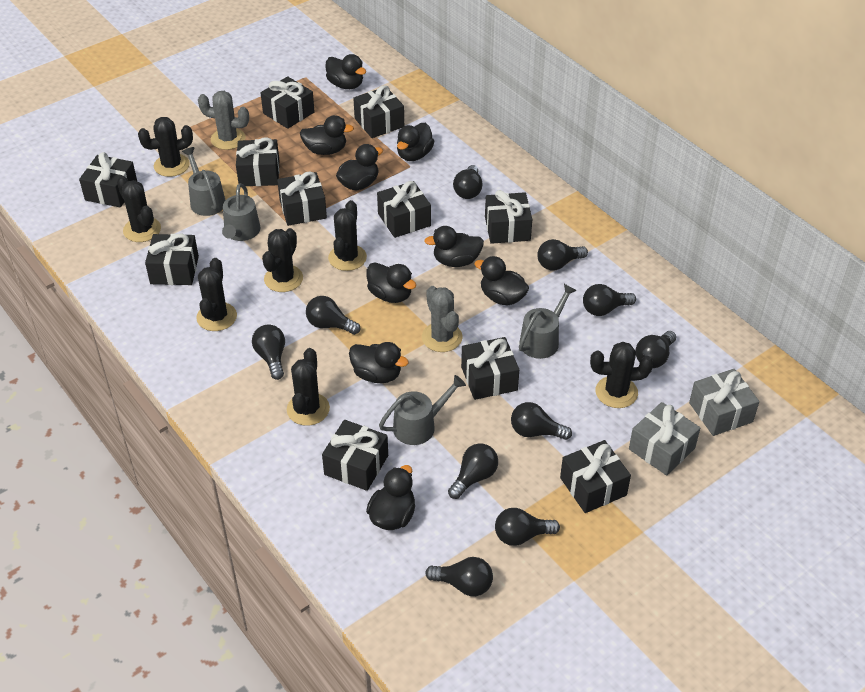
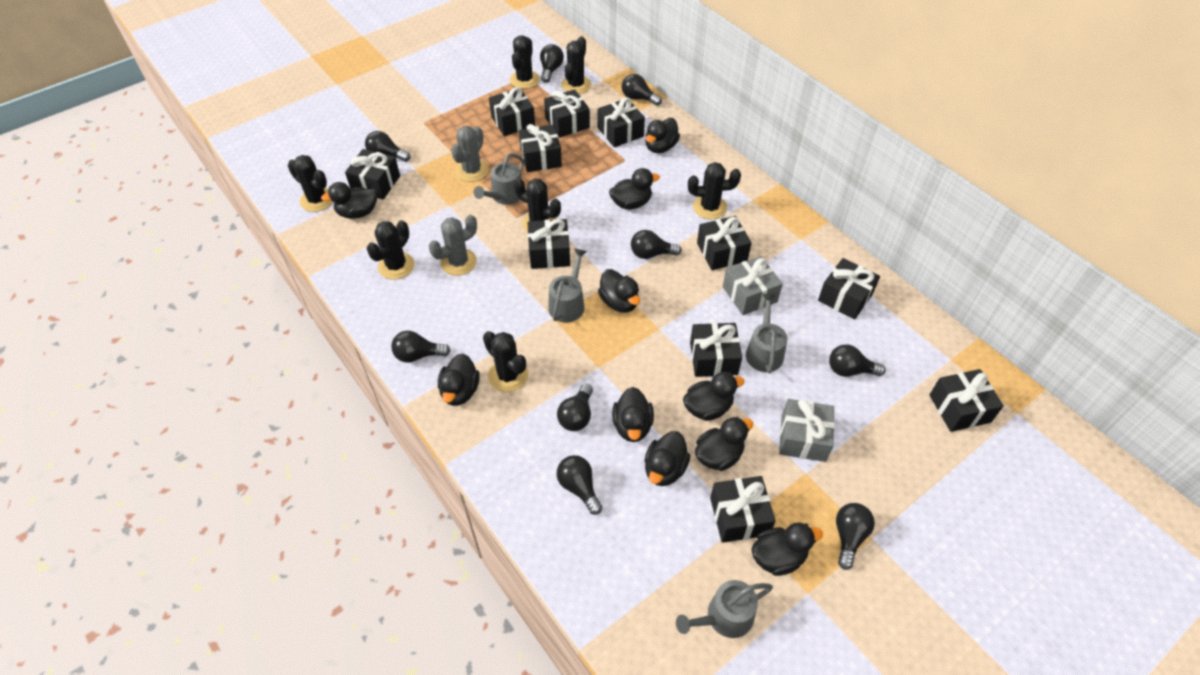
black duck: 9 -> 10
black light bulb: 10 -> 9

